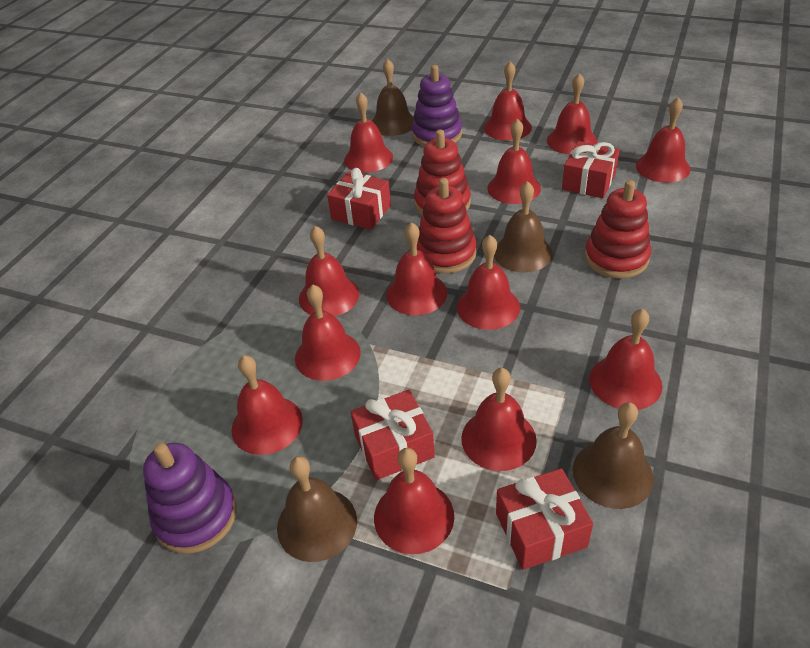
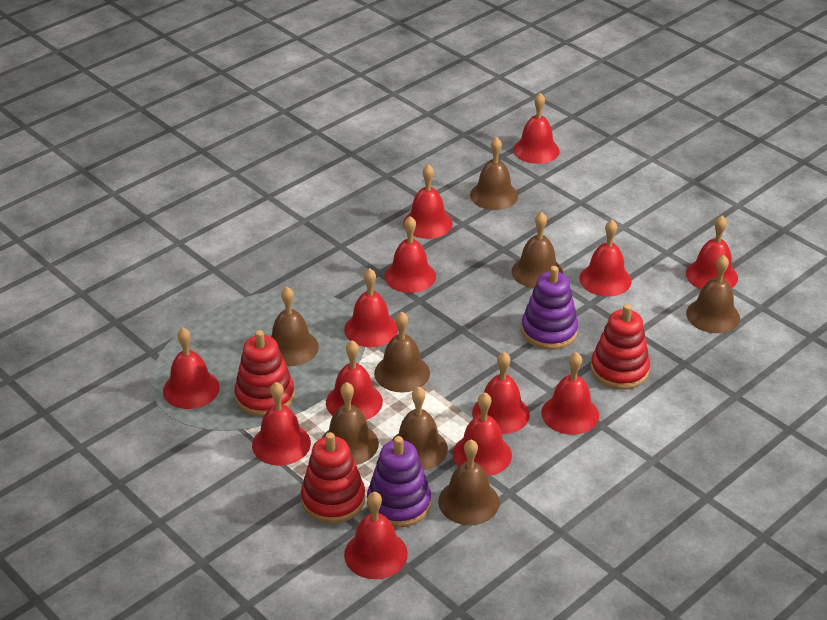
brown bell: 4 -> 8
red gift: 4 -> 0

